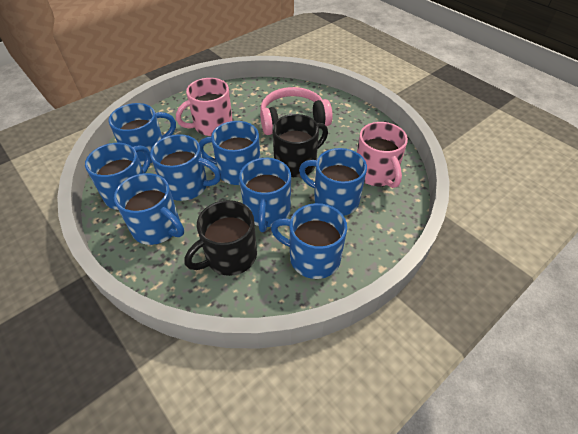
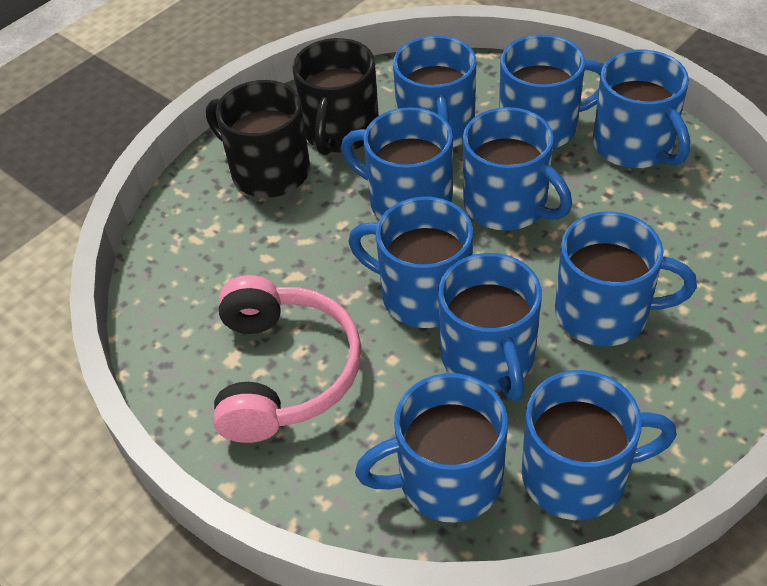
blue mug: 8 -> 10
pink mug: 2 -> 0

